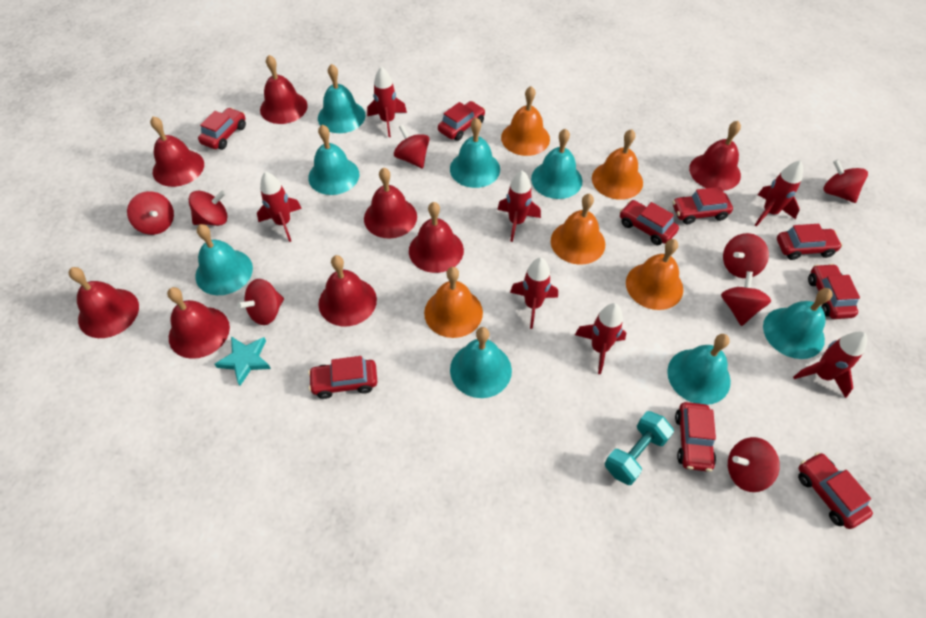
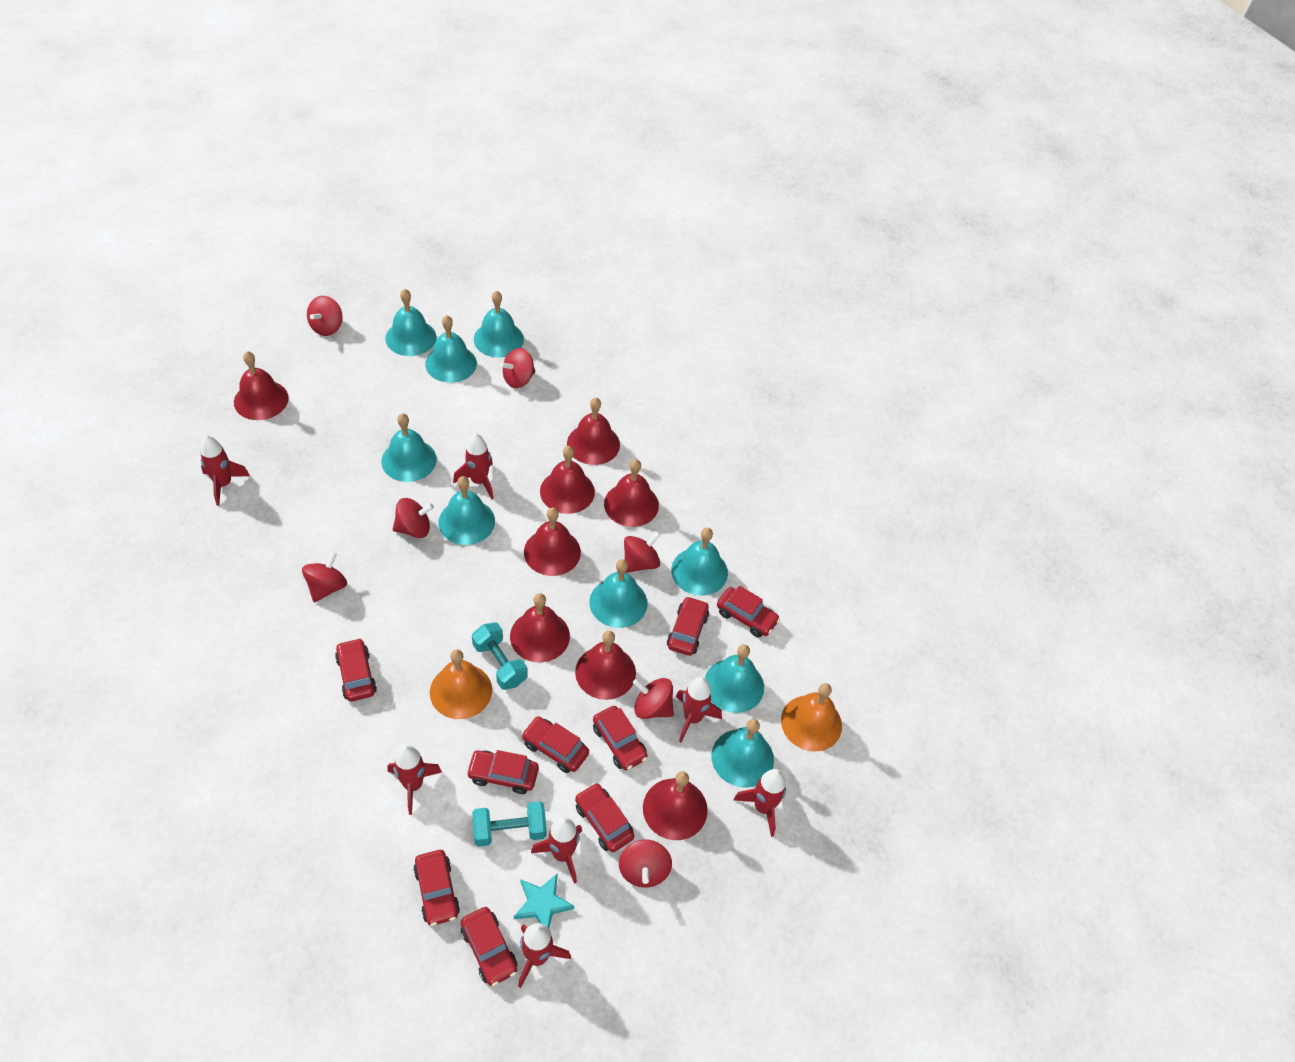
orange bell: 5 -> 2
red spinning top: 8 -> 7
turquoise bell: 8 -> 9
turquoise dumbbell: 1 -> 2

